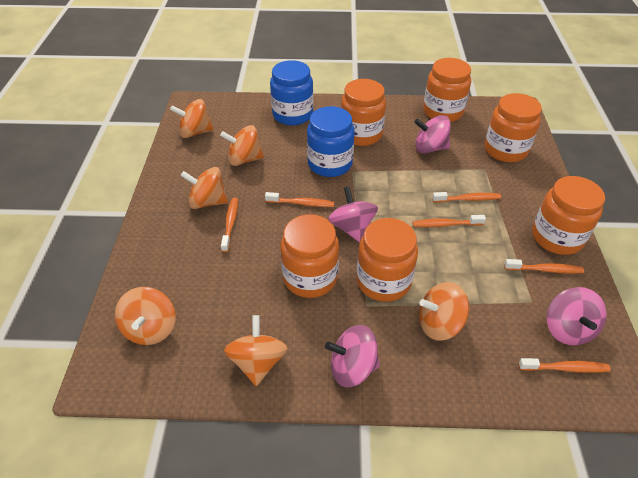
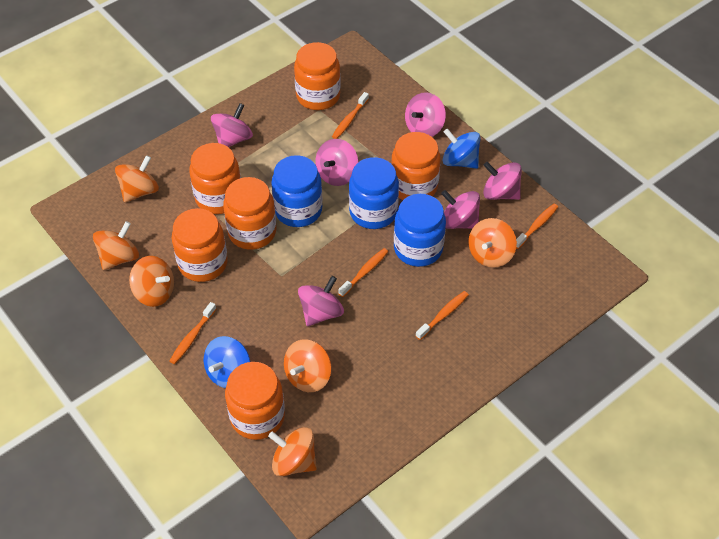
blue jar: 2 -> 3
blue spinning top: 0 -> 2
orange toothbrush: 6 -> 5
pink spinning top: 4 -> 6

